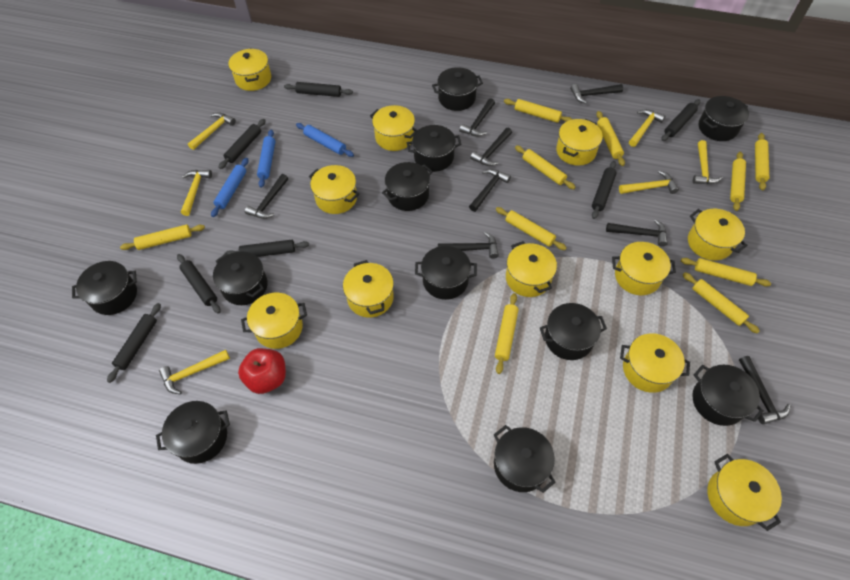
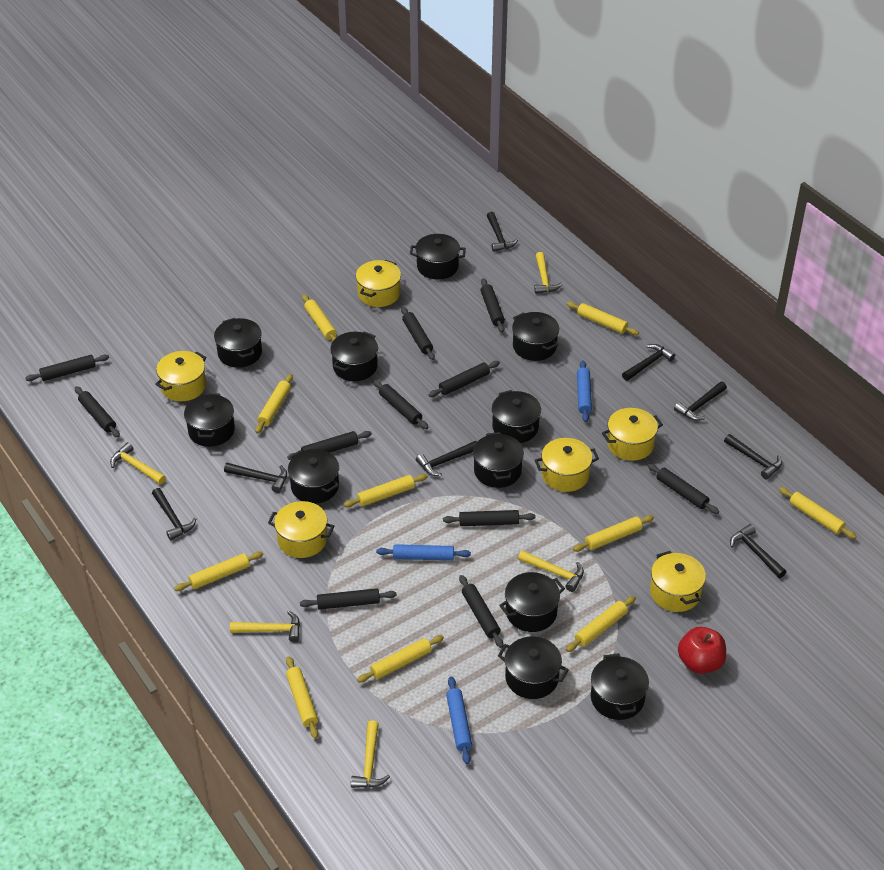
black rolling pin: 7 -> 11
yellow hammer: 6 -> 5
yellow pot: 11 -> 6

